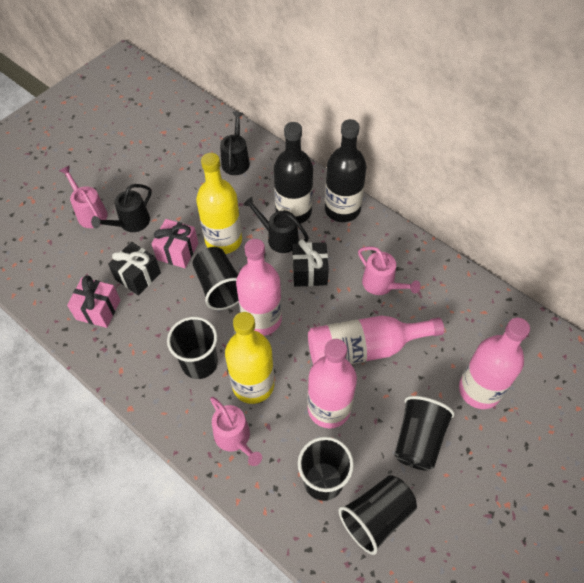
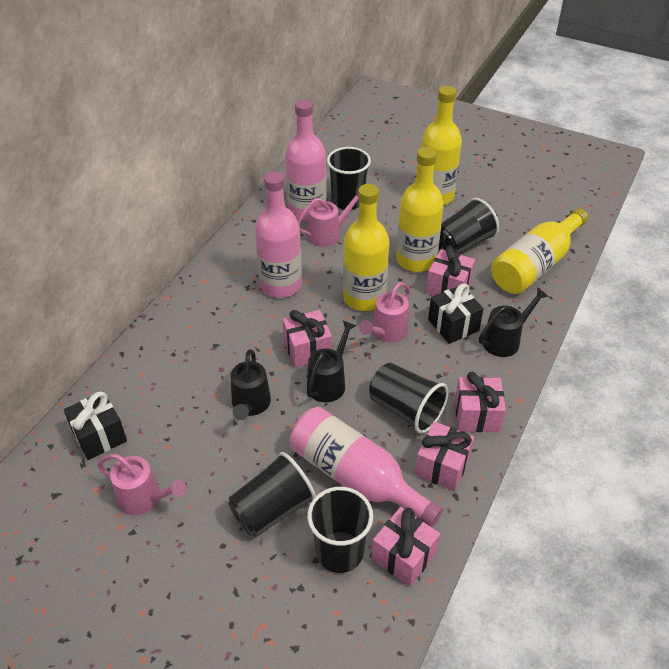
black bottle: 2 -> 0
pink bottle: 4 -> 3
pink gift: 2 -> 5
yellow bottle: 2 -> 4

